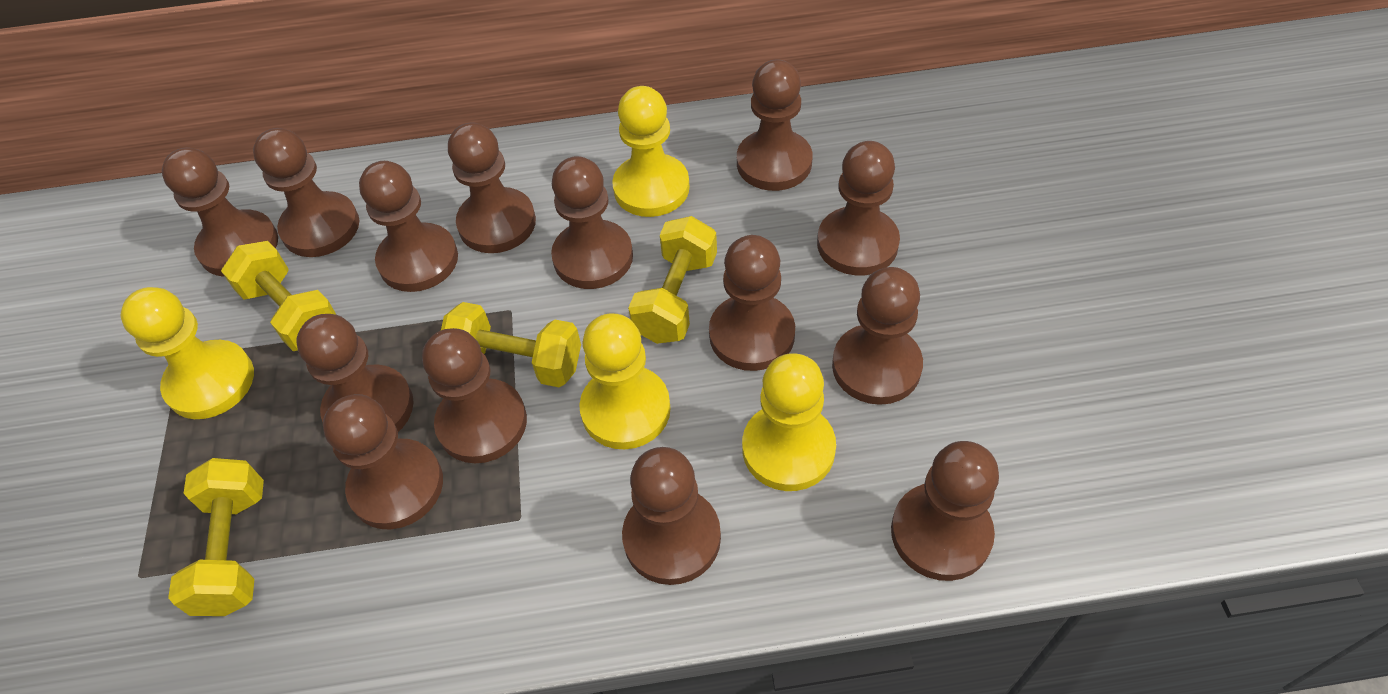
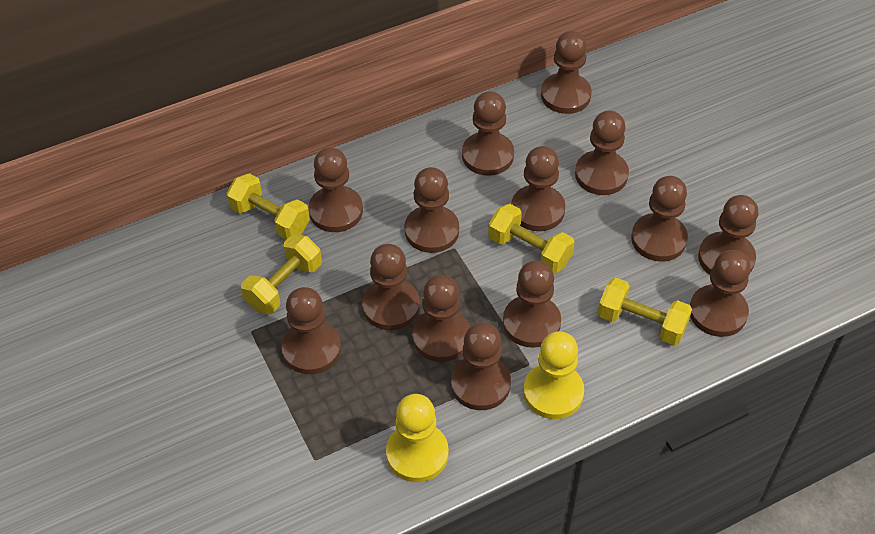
yellow pawn: 4 -> 2

